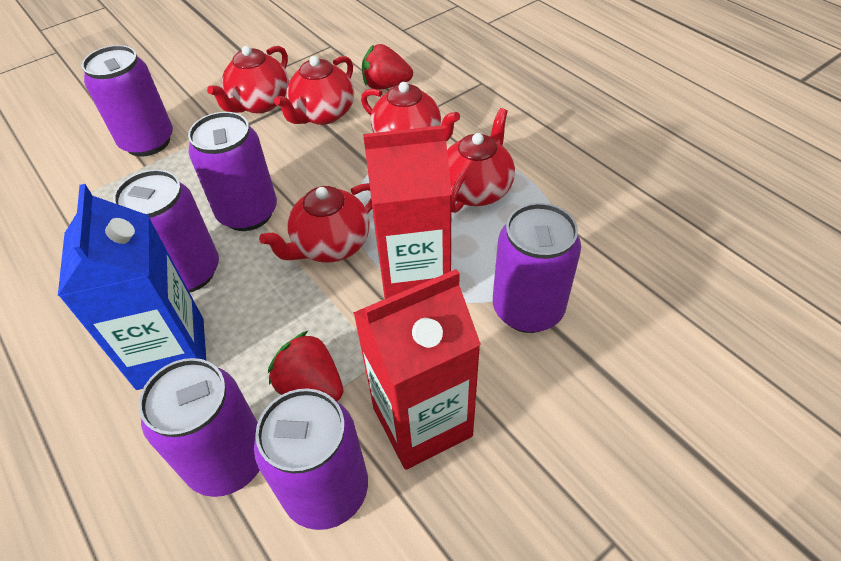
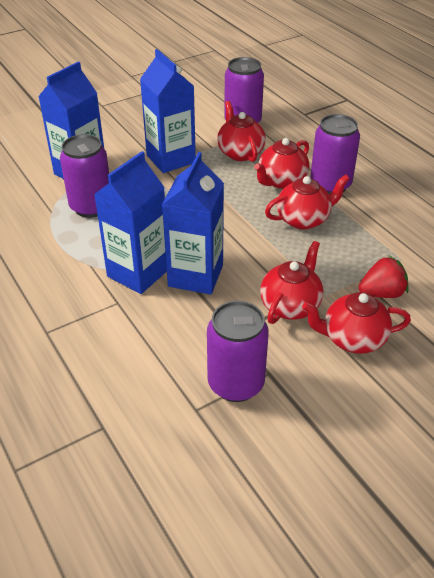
blue carton: 1 -> 4
purple can: 6 -> 4
red carton: 2 -> 0
red strawberry: 2 -> 1

